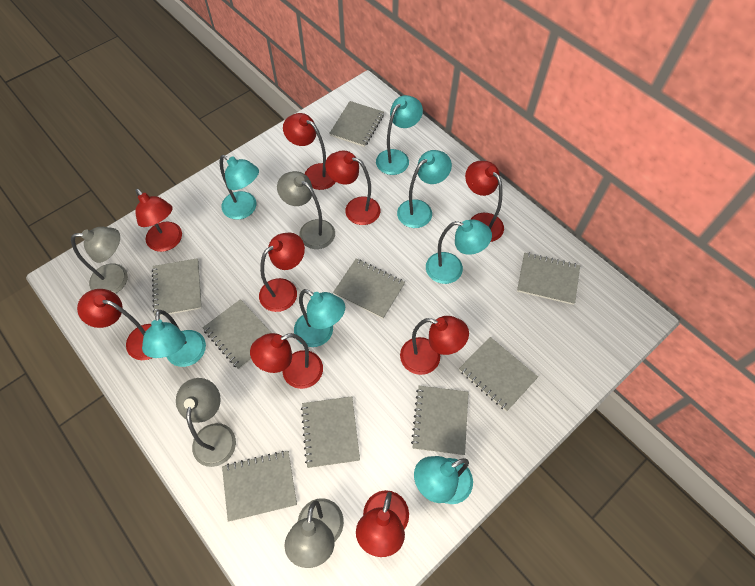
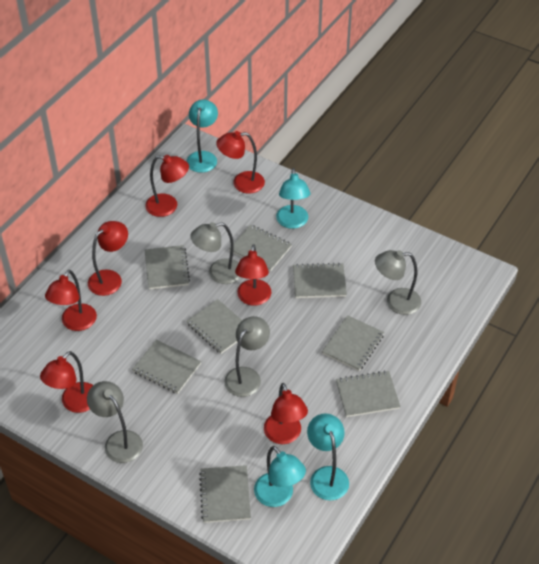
grey notebook: 9 -> 8
red lamp: 9 -> 7
turquoise lamp: 7 -> 4

